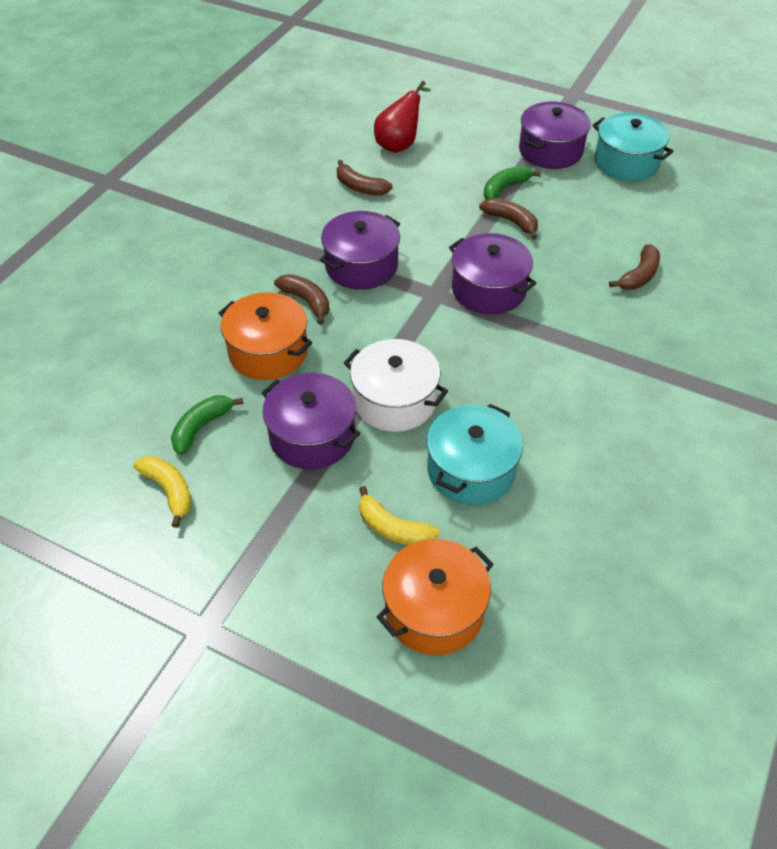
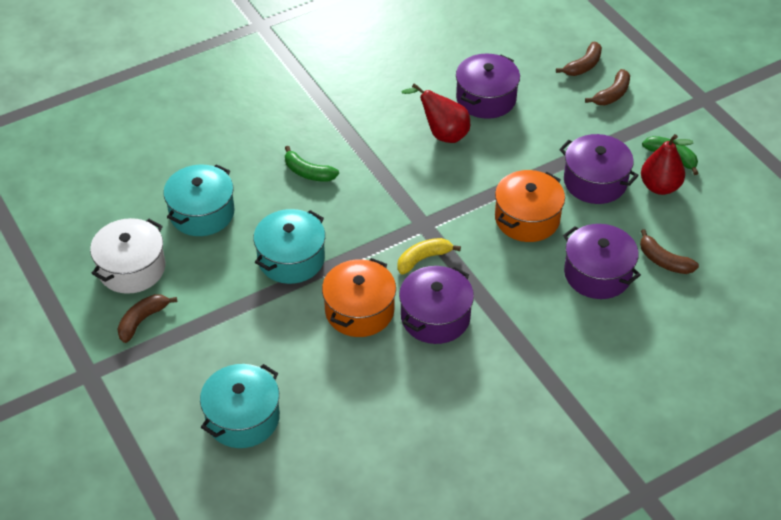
red pear: 1 -> 2
turquoise pot: 2 -> 3
yellow banana: 2 -> 1

